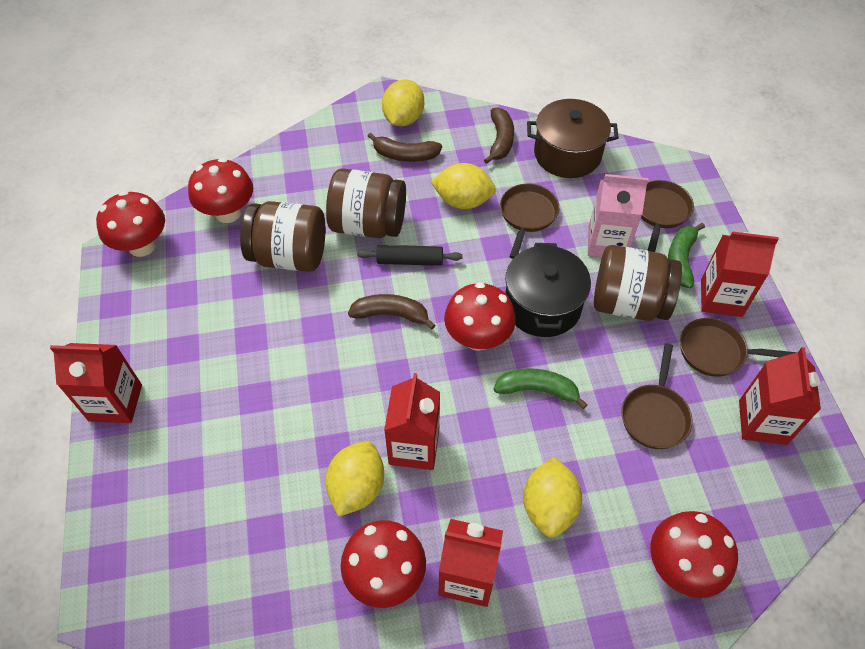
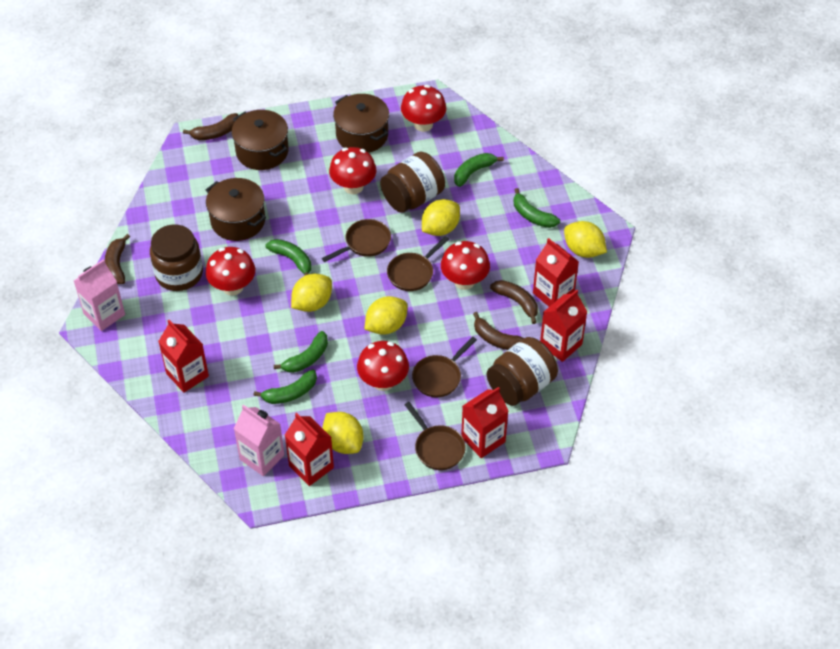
black pot: 1 -> 0
black rolling pin: 1 -> 0
brown banana: 3 -> 4
brown pot: 1 -> 3
green banana: 2 -> 5
pink carton: 1 -> 2
yellow lemon: 4 -> 5

